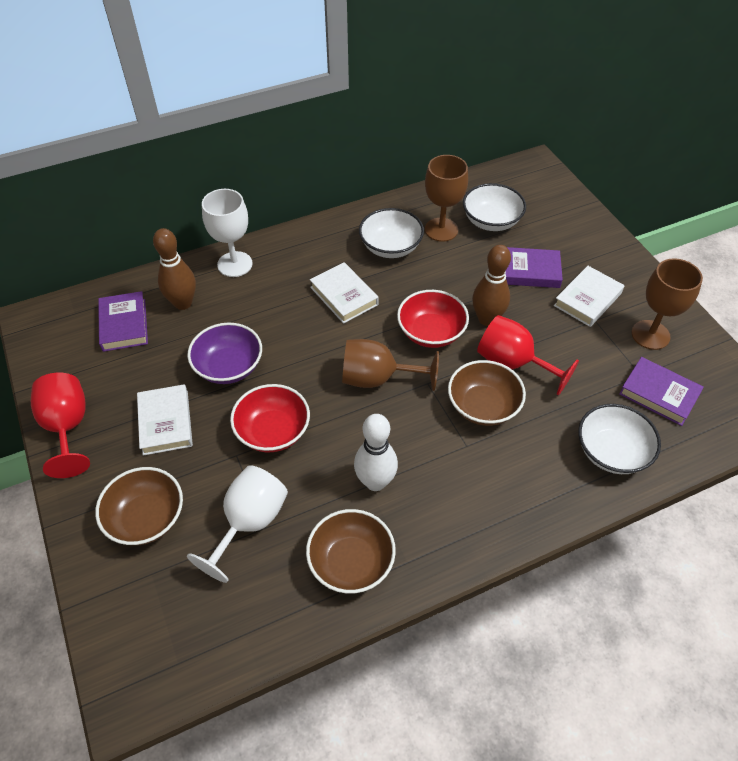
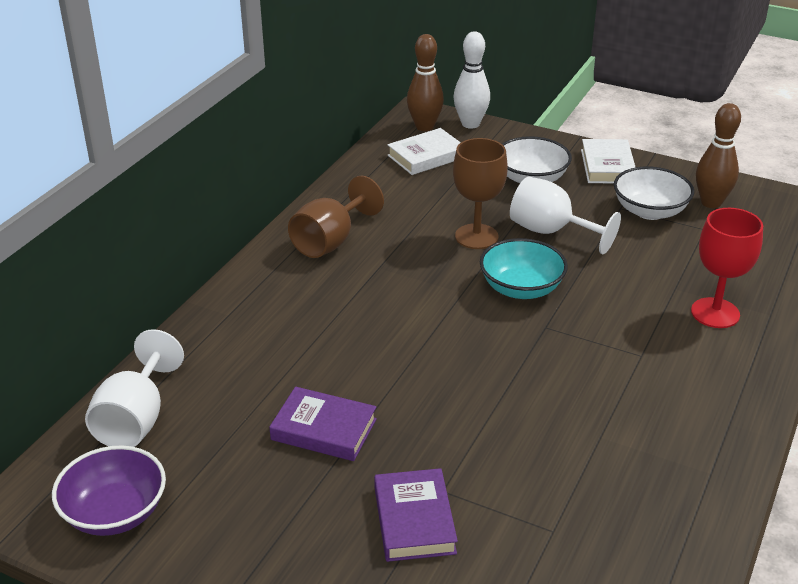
brown bowl: 3 -> 0
brown goblet: 3 -> 2
purple book: 3 -> 2
red bowl: 2 -> 0
red goblet: 2 -> 1
turquoise bowl: 0 -> 1
white book: 3 -> 2
white bowl: 3 -> 2

